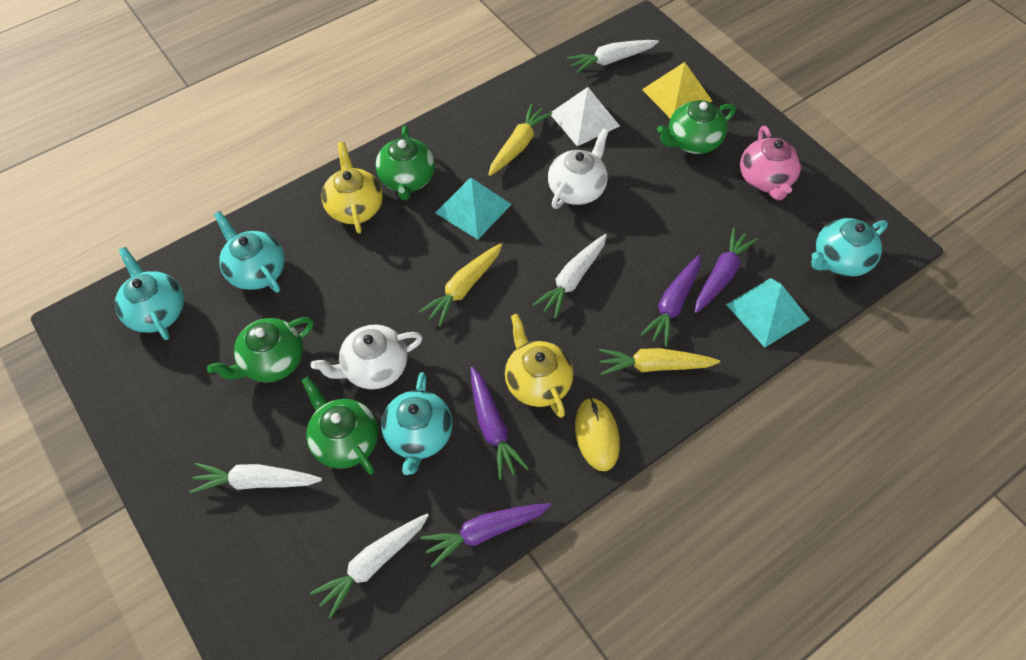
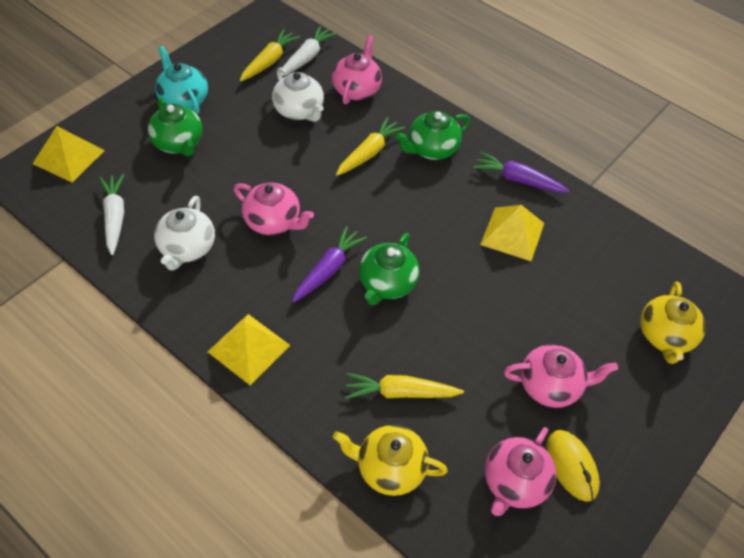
green teapot: 4 -> 3
pink teapot: 1 -> 4
purple carrot: 4 -> 2
turquoise pyramid: 2 -> 0
turquoise teapot: 4 -> 1
white carrot: 4 -> 2
white pyramid: 1 -> 0
yellow pyramid: 1 -> 3

